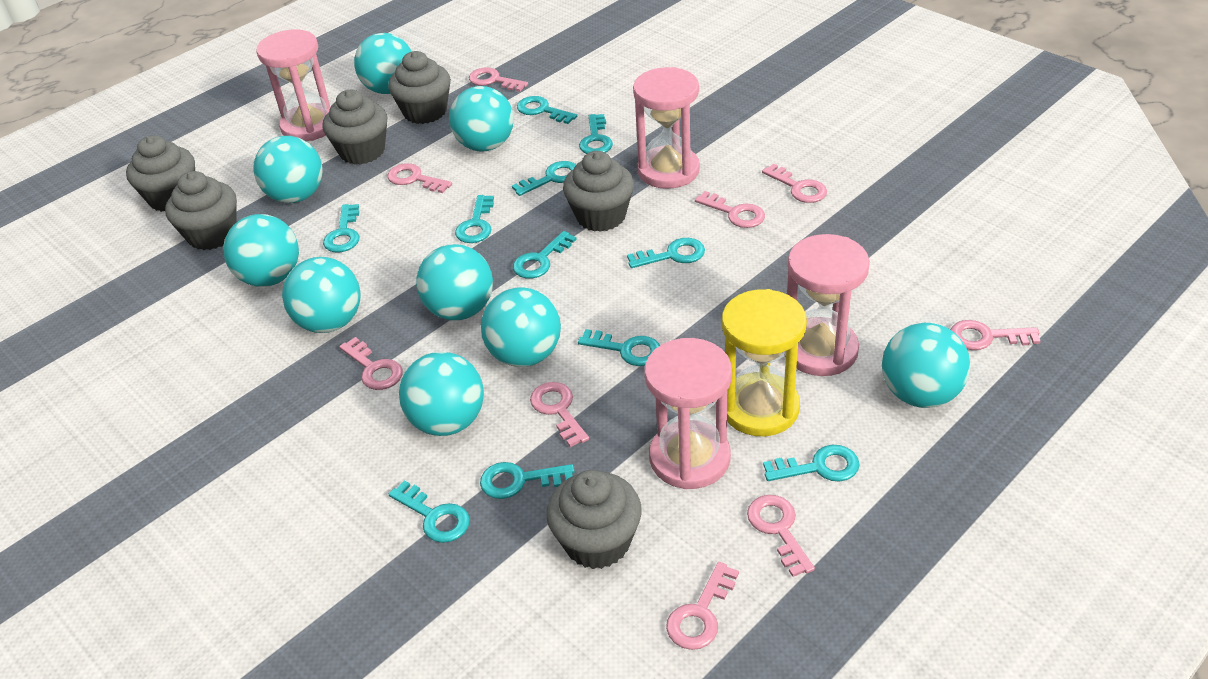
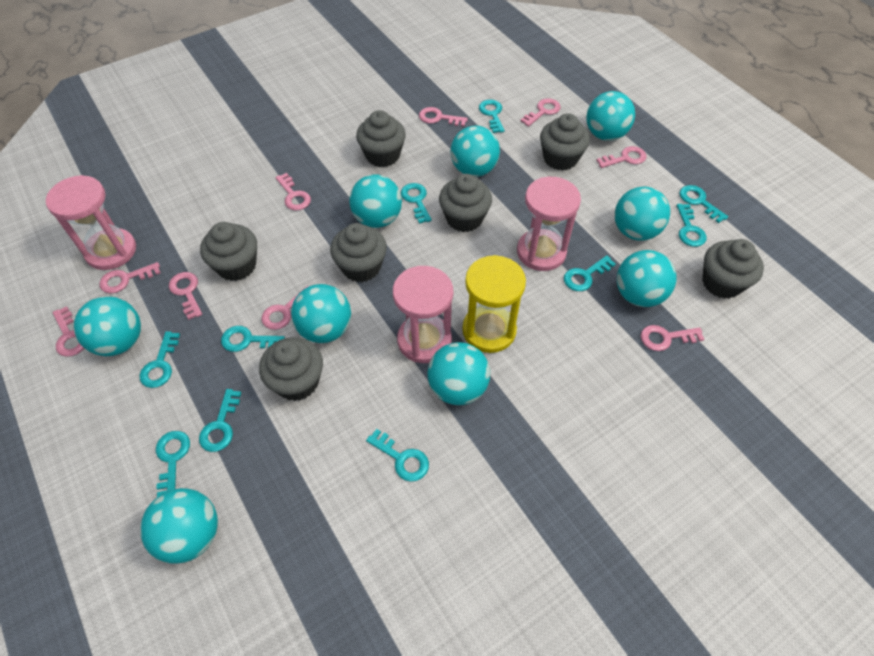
grey cupcake: 6 -> 7
pink hourglass: 4 -> 3
turquoise key: 11 -> 10

